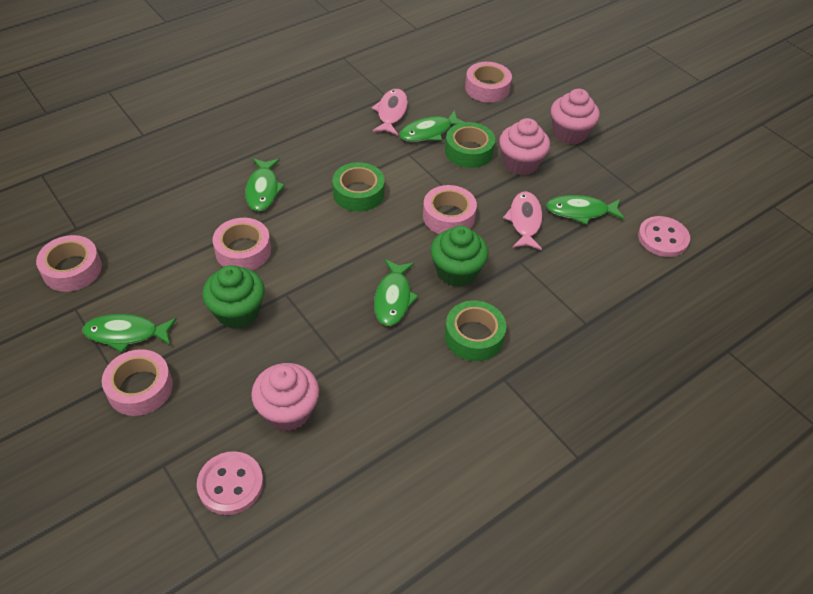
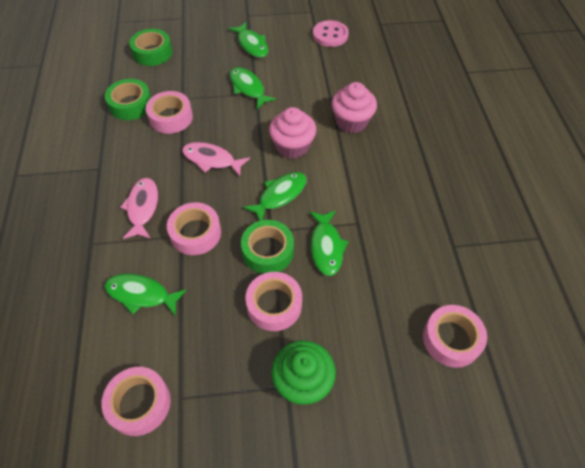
green cupcake: 2 -> 1
pink button: 2 -> 1
pink cupcake: 3 -> 2

